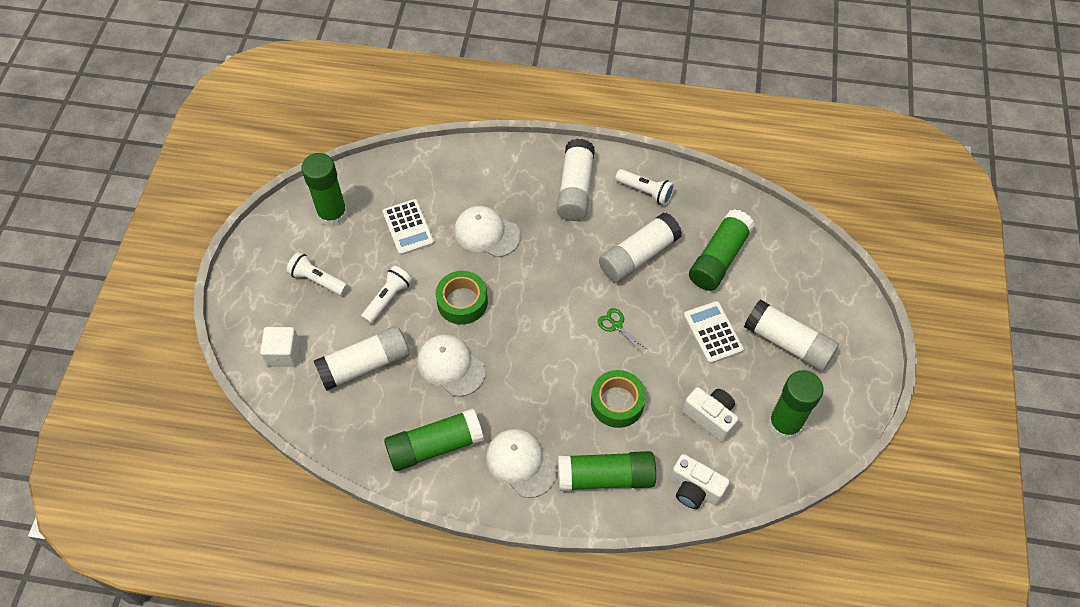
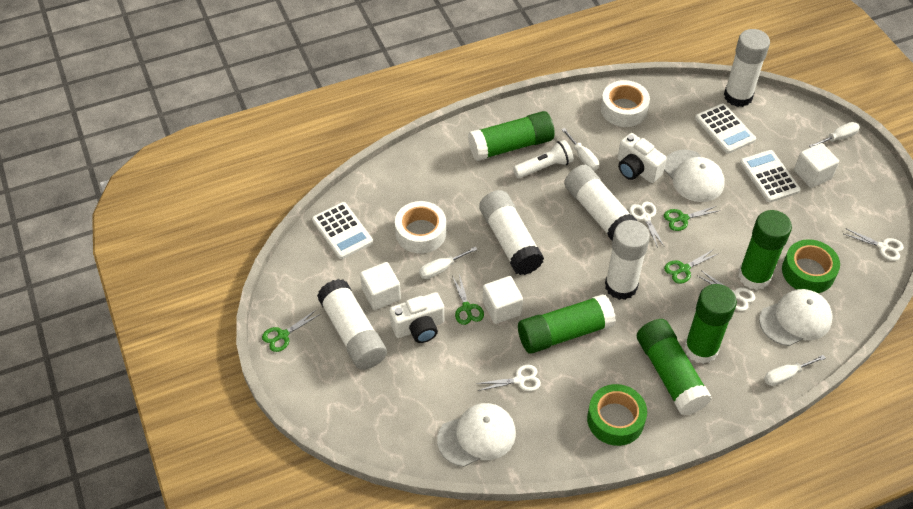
green scissors: 1 -> 4
white calculator: 2 -> 3
white cube: 1 -> 3
white flashlight: 3 -> 1
white glue stick: 4 -> 5
white scissors: 0 -> 4
white screwdriver: 0 -> 4
white tape: 0 -> 2

